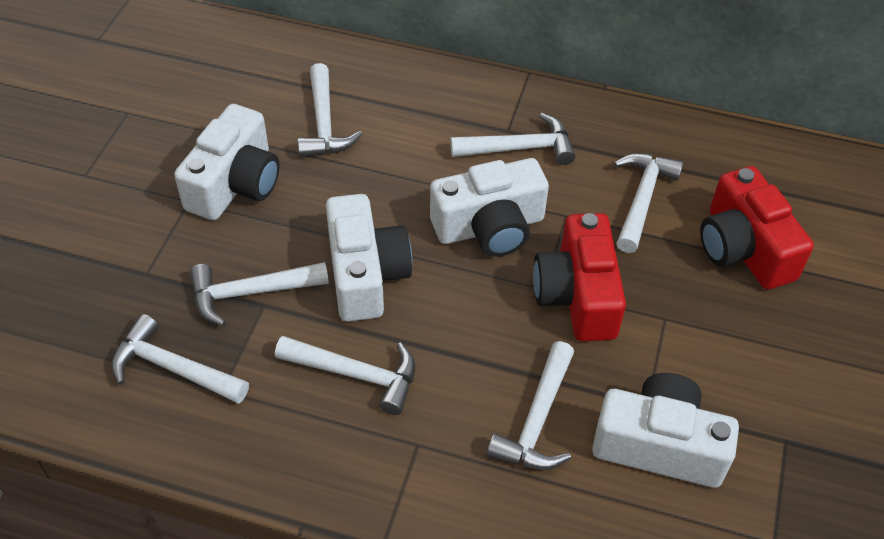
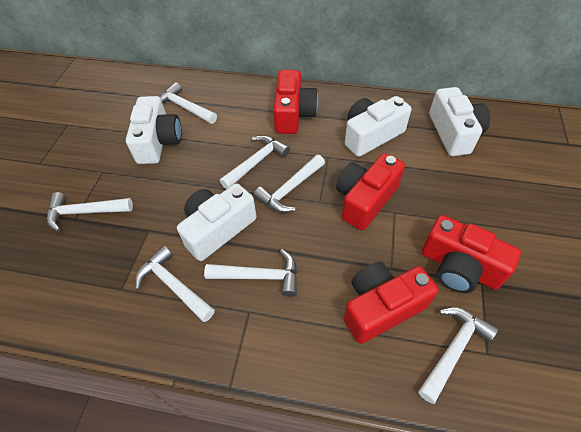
red camera: 2 -> 4

